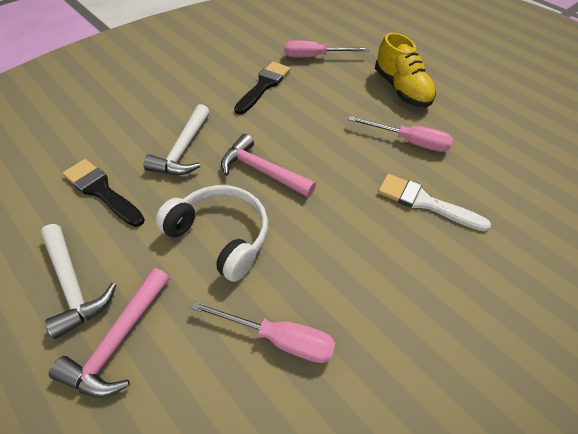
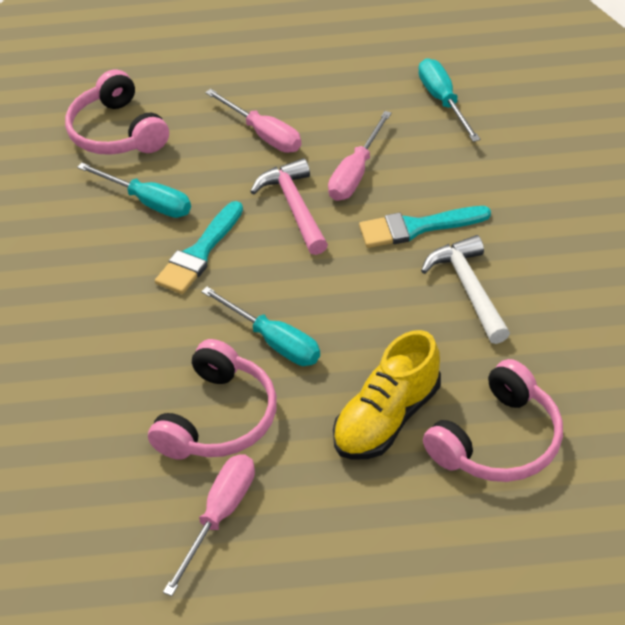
black brush: 2 -> 0
pink hammer: 2 -> 1
pink headphones: 0 -> 3
turquoise brush: 0 -> 2
turquoise screwdriver: 0 -> 3
white brush: 1 -> 0
white hammer: 2 -> 1
white headphones: 1 -> 0

